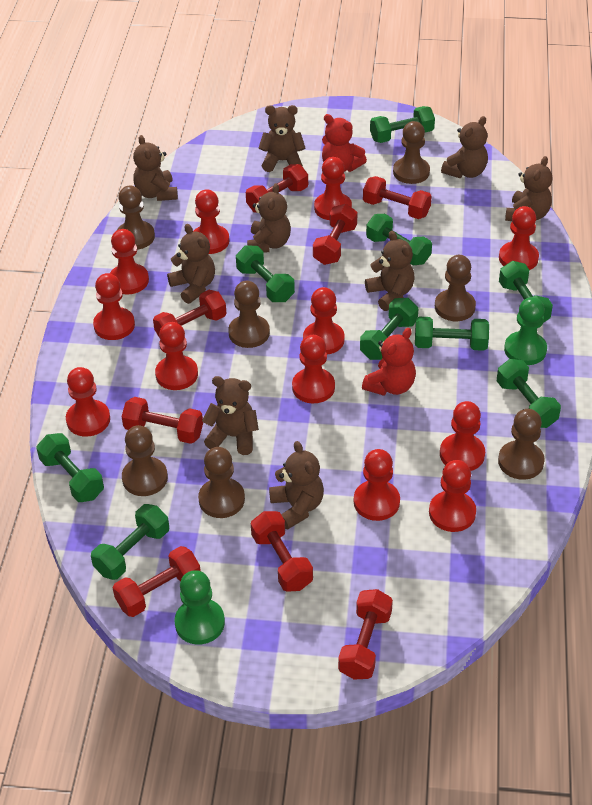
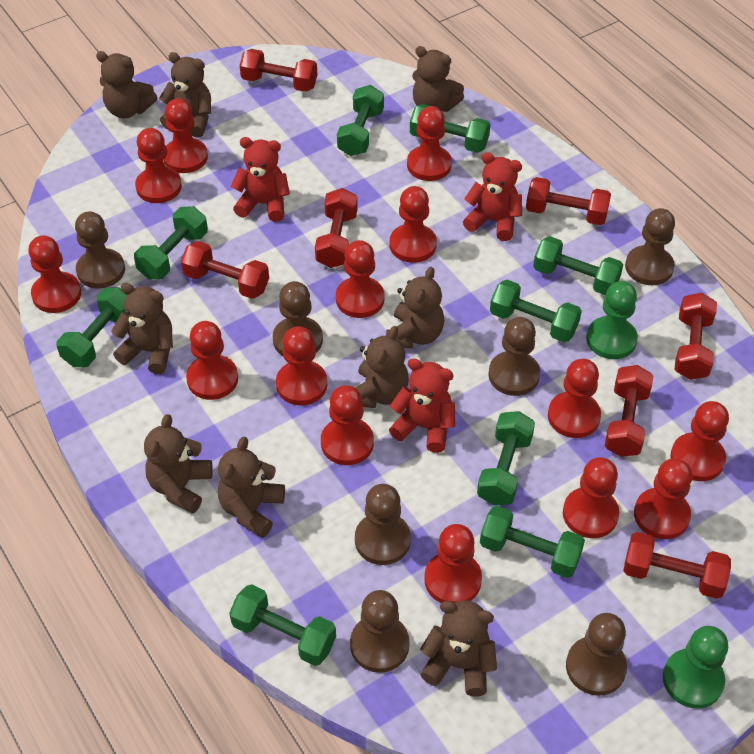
red dumbbell: 8 -> 7
red pawn: 12 -> 14
red teddy bear: 2 -> 3

